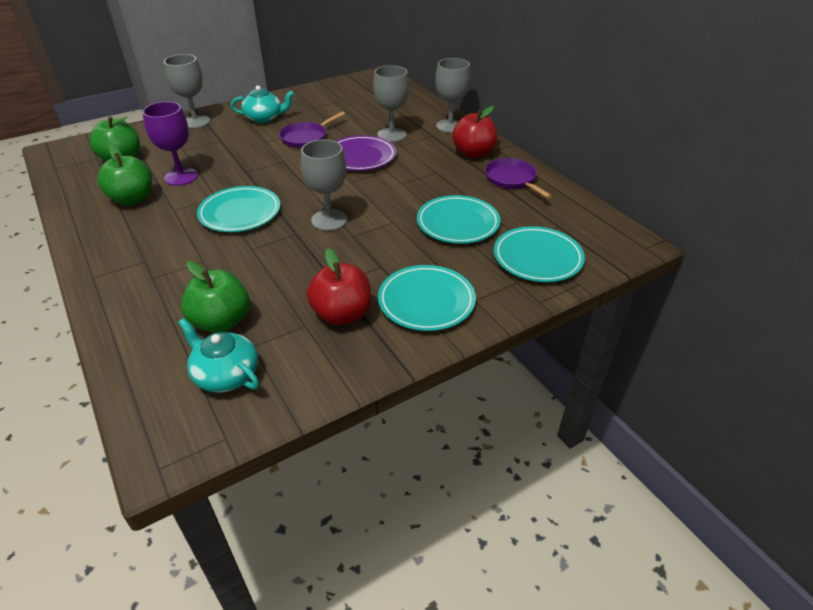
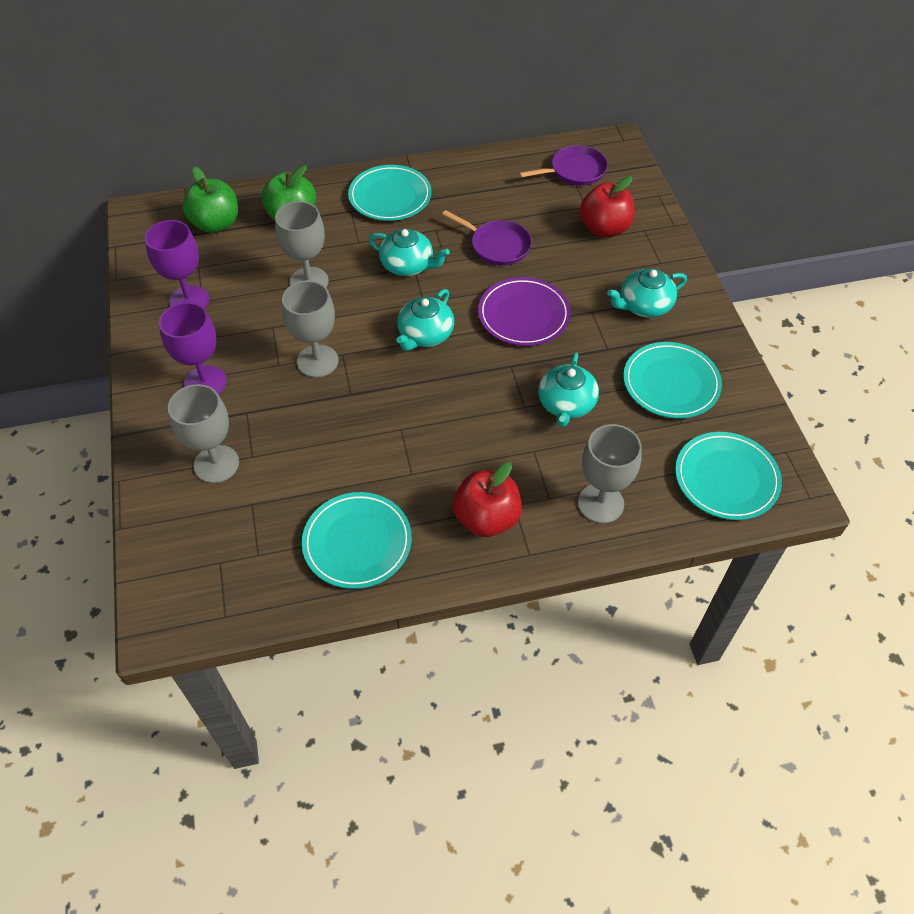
green apple: 3 -> 2
purple goblet: 1 -> 2
turquoise teapot: 2 -> 4

